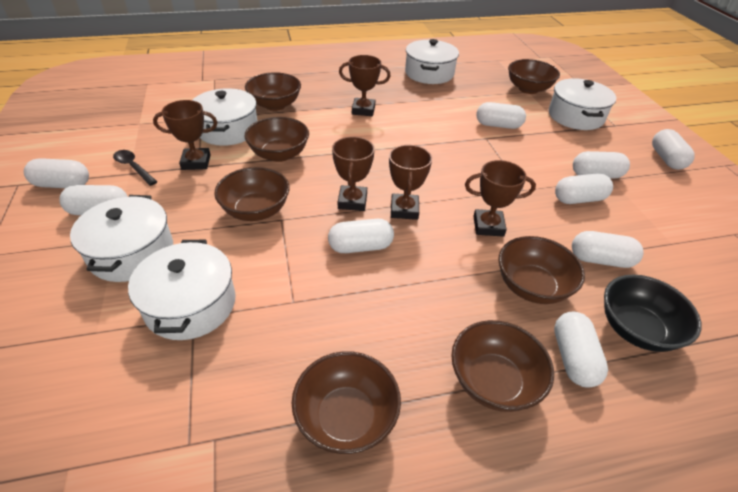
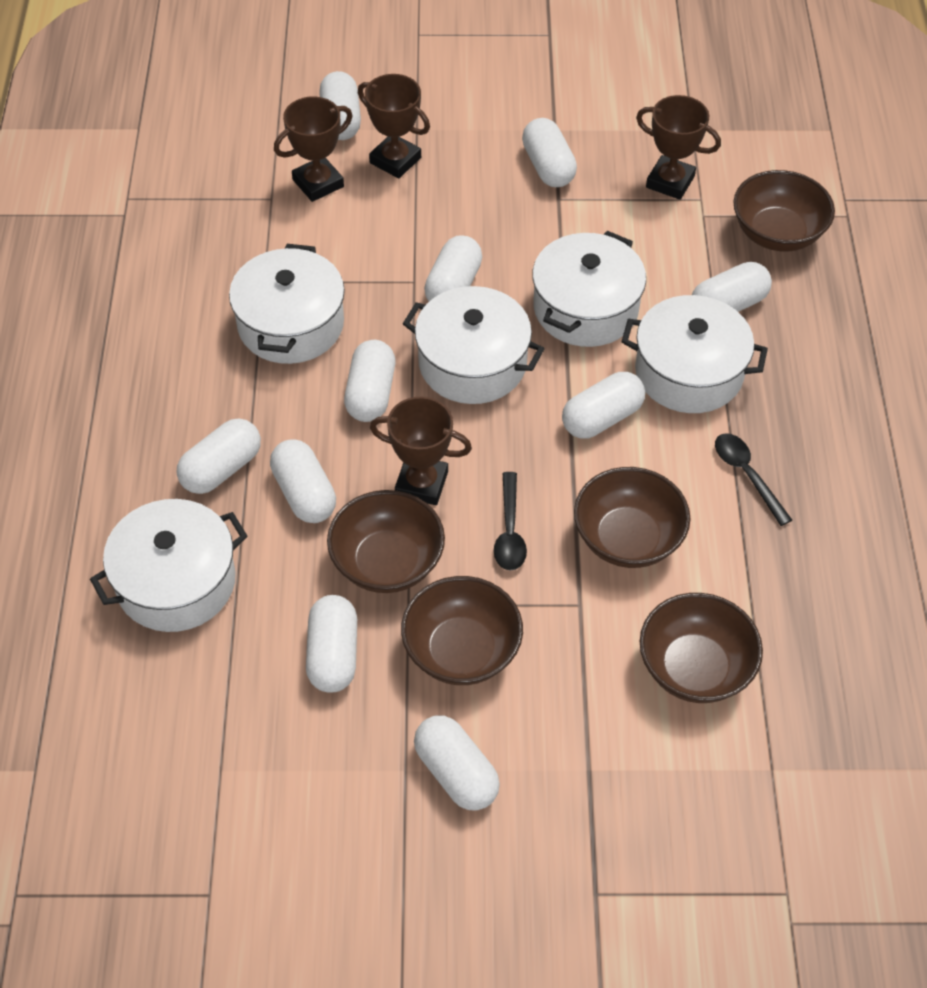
black bowl: 1 -> 0
black spoon: 1 -> 2
brown bowl: 7 -> 5
brown trophy: 5 -> 4
white capsule: 9 -> 10

